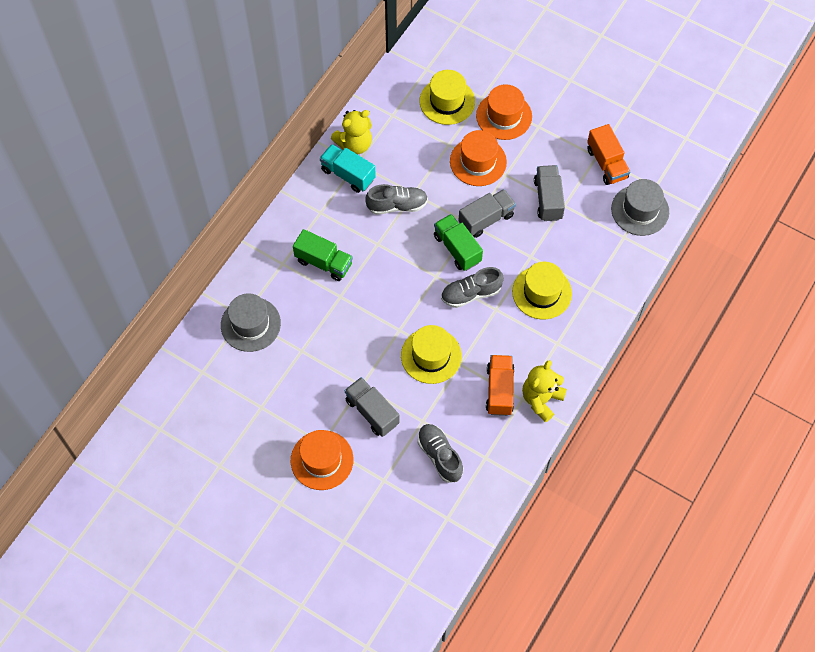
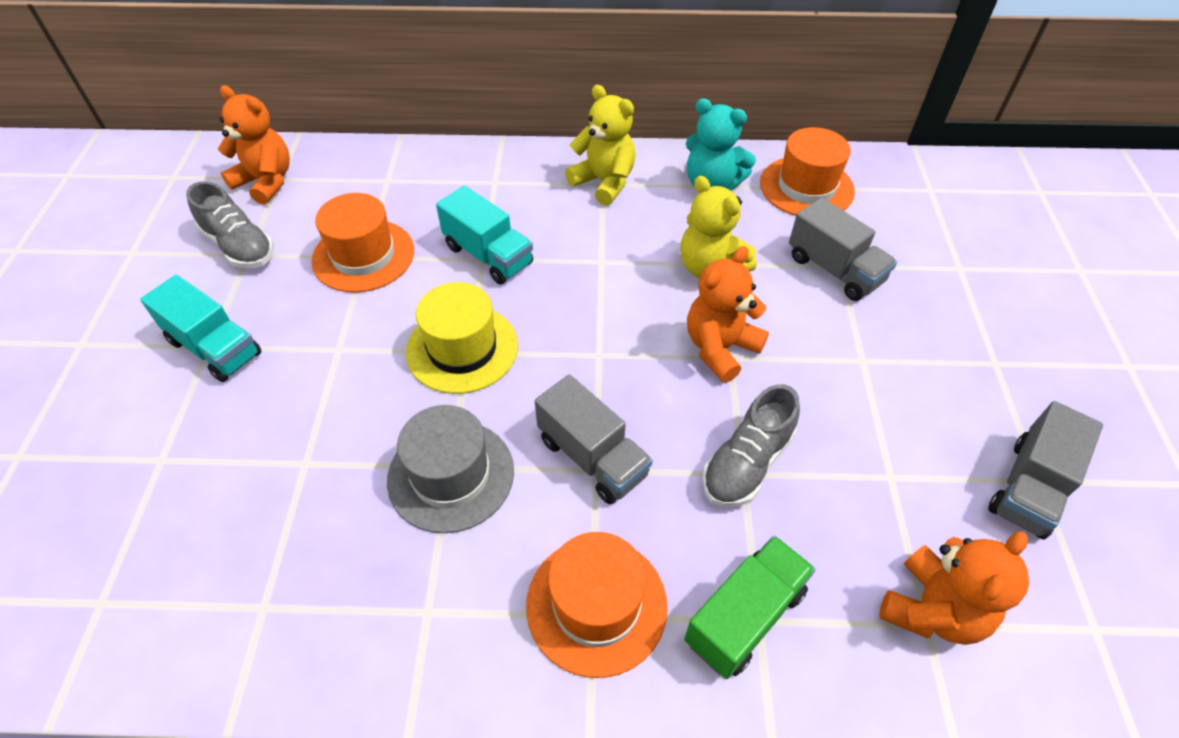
green truck: 2 -> 1
grey hat: 2 -> 1
grey shoe: 3 -> 2
orange teddy bear: 0 -> 3
orange truck: 2 -> 0
turquoise teddy bear: 0 -> 1
turquoise truck: 1 -> 2
yellow hat: 3 -> 1

